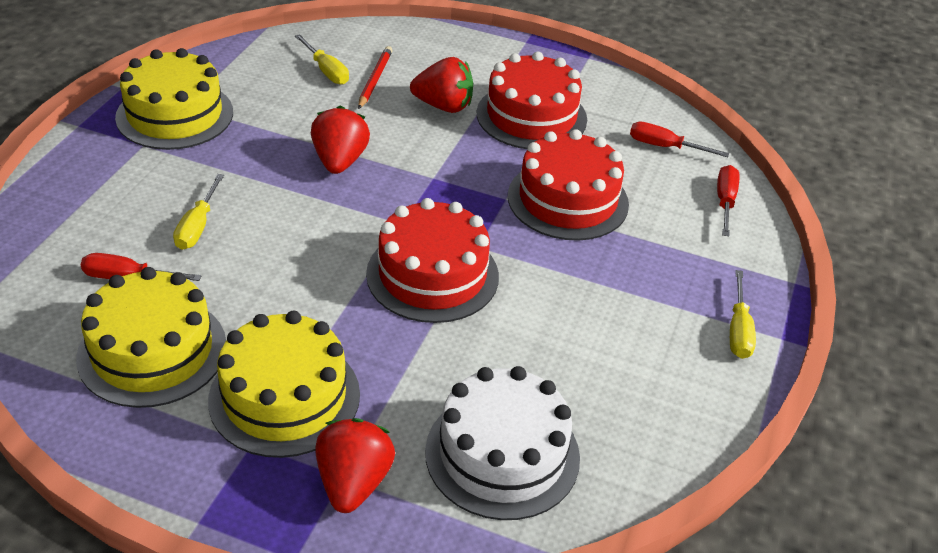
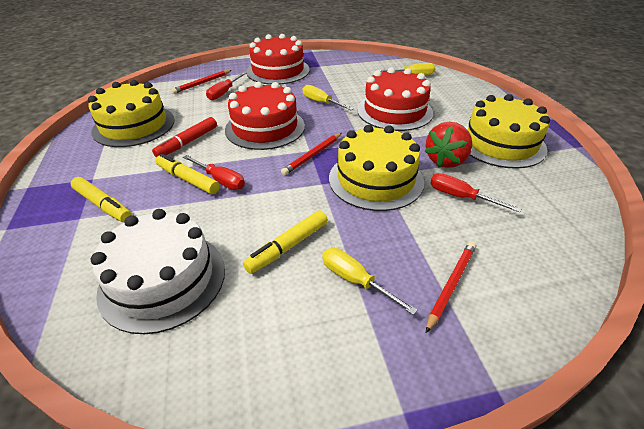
red marker: 0 -> 1
red pencil: 1 -> 3
red strawberry: 3 -> 1
yellow marker: 0 -> 3

